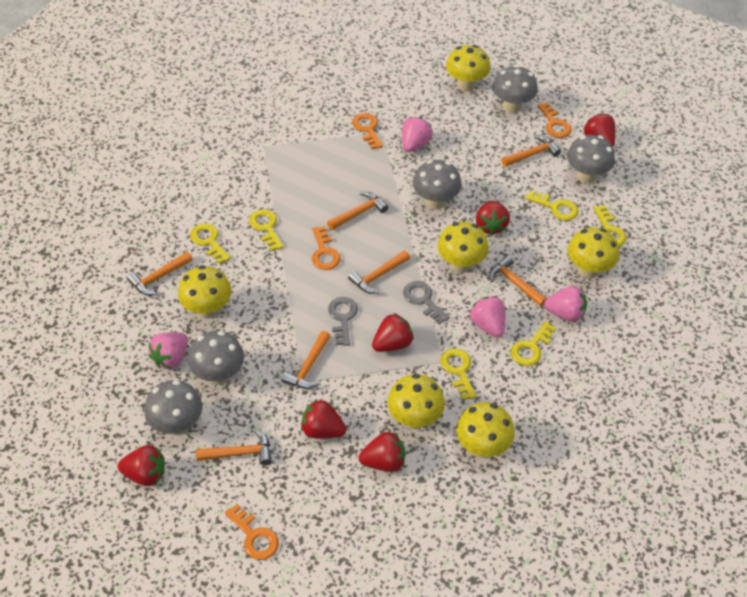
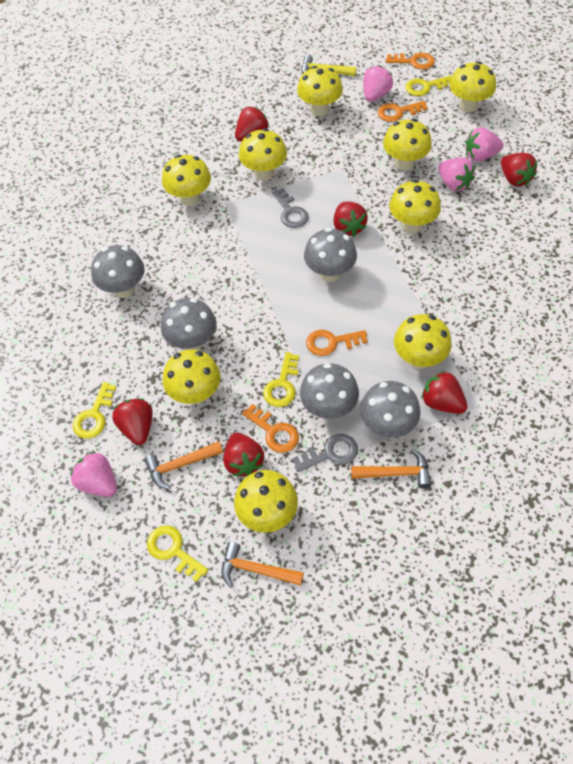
orange hammer: 7 -> 3
yellow hammer: 0 -> 1
yellow key: 6 -> 4
yellow mushroom: 6 -> 9

